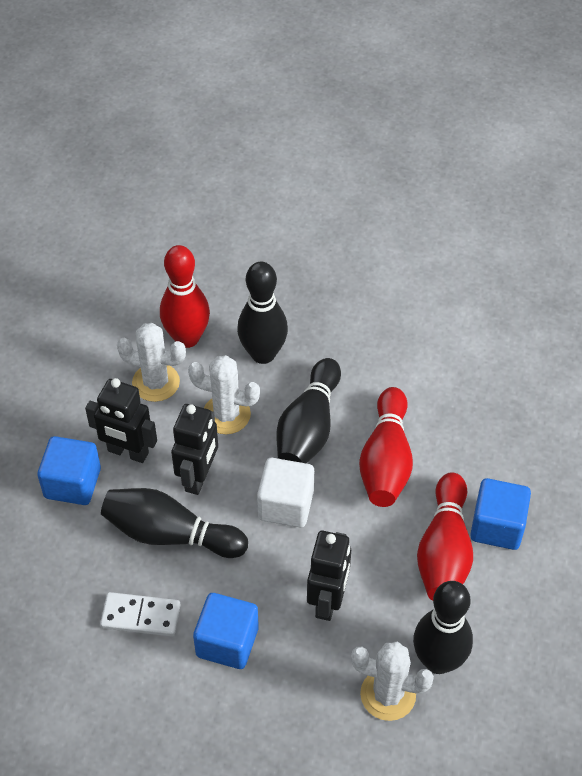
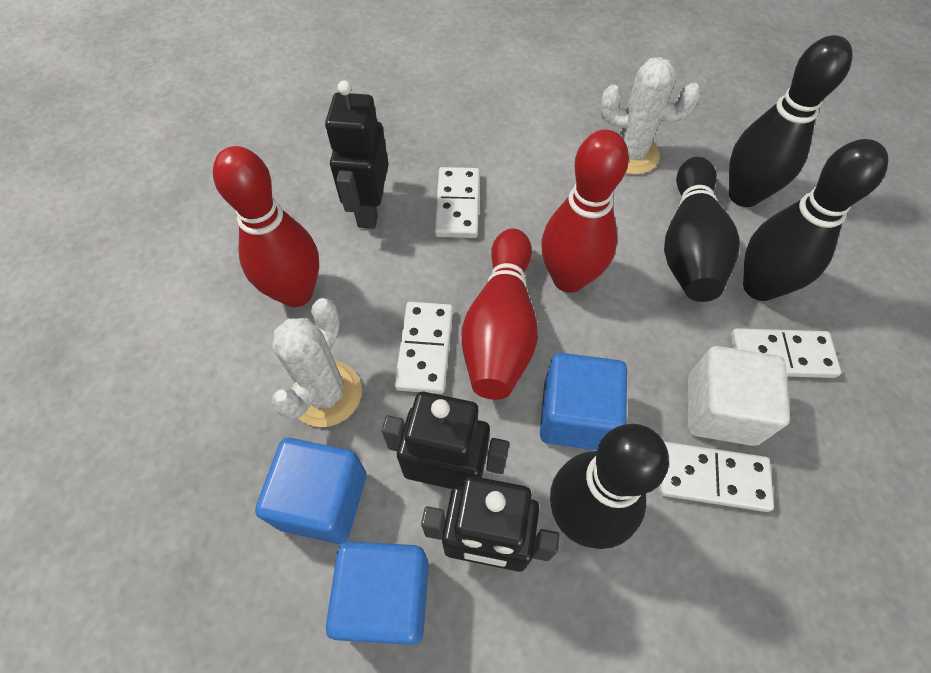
white cactus: 3 -> 2
white domino: 1 -> 4

